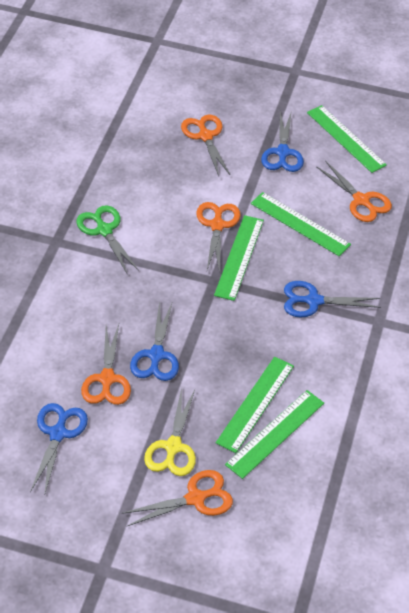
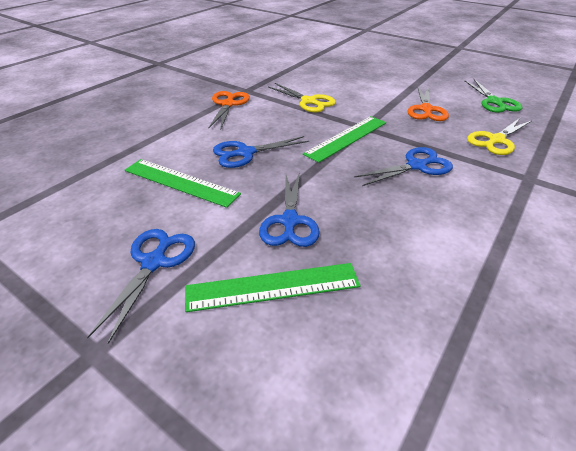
green ruler: 5 -> 3
orange scissors: 5 -> 2
yellow scissors: 1 -> 2

